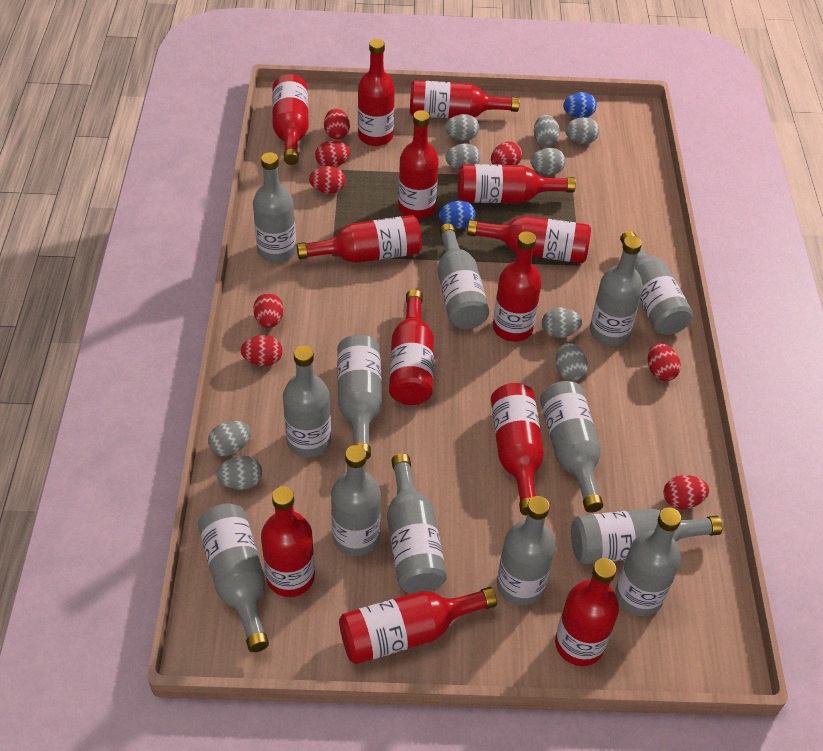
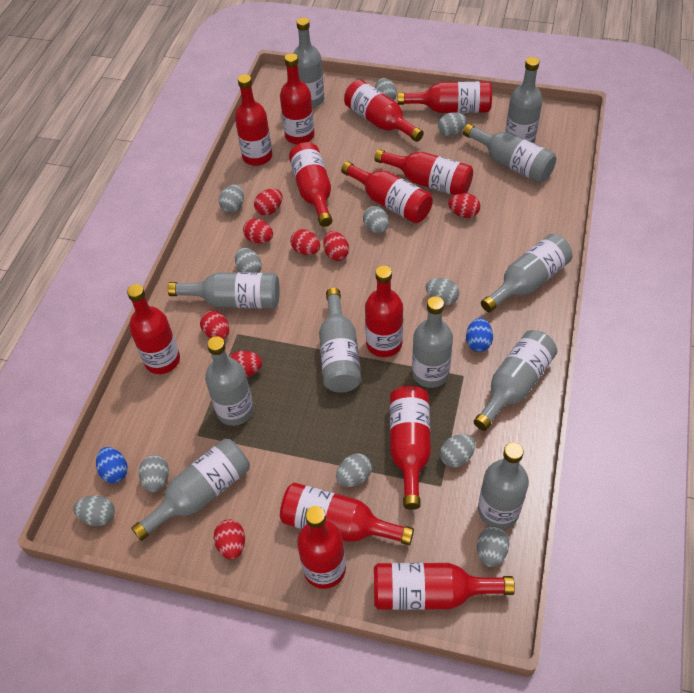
grey bottle: 13 -> 11
grey egg: 9 -> 11

